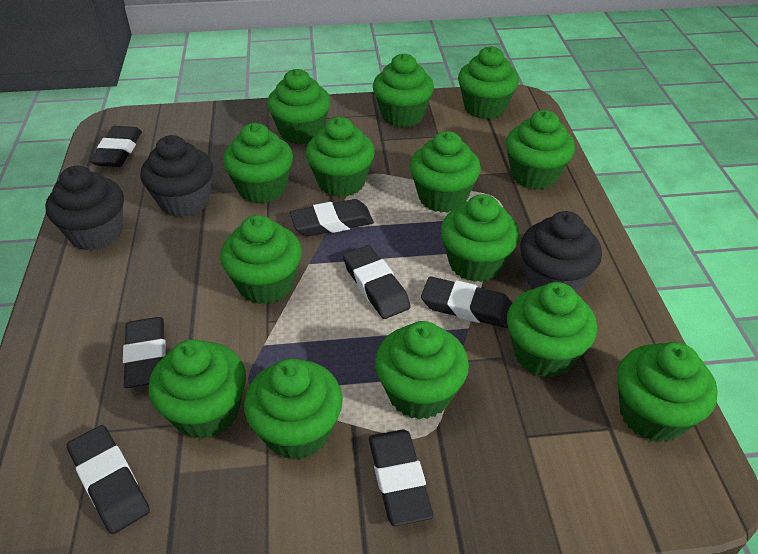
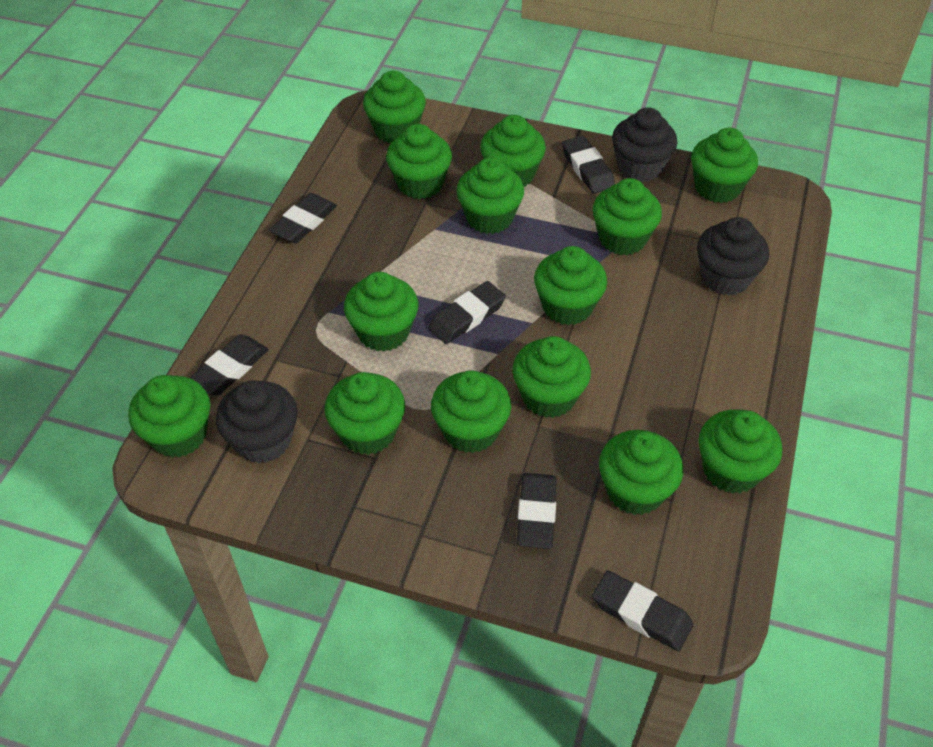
black eraser: 7 -> 6

